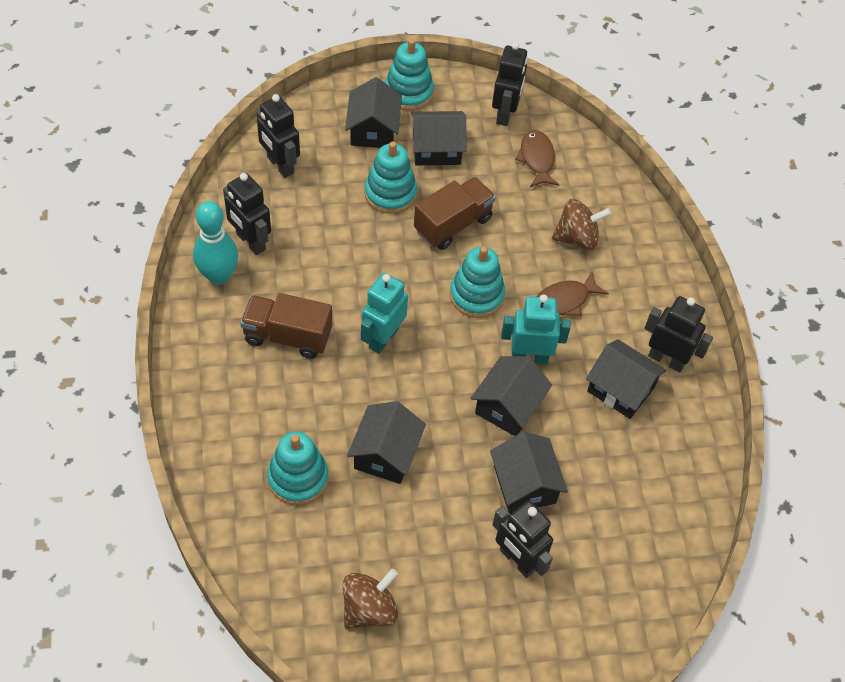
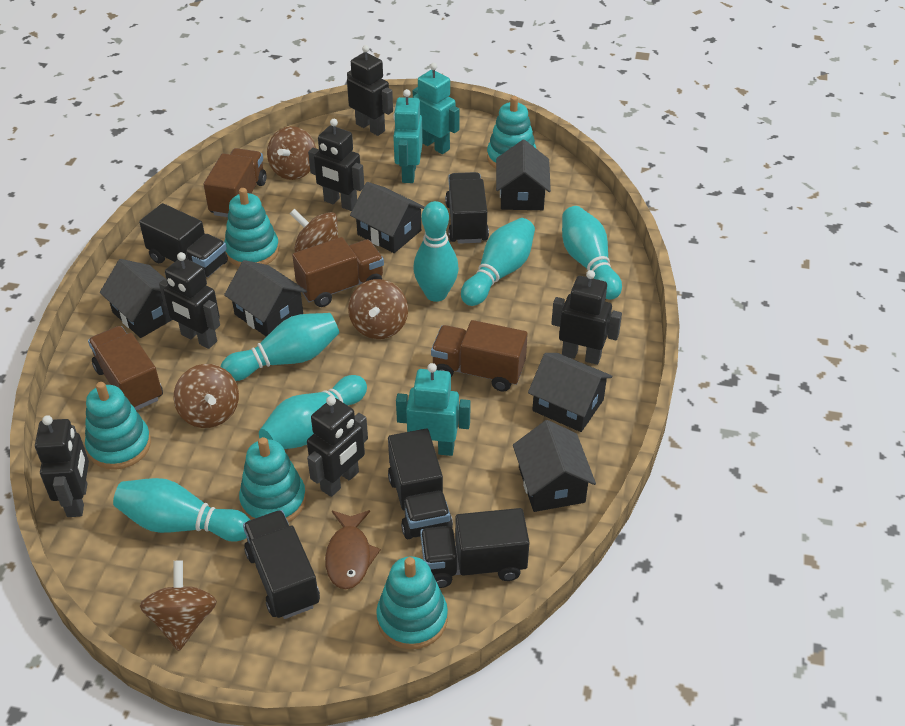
black robot: 5 -> 6
black truck: 0 -> 5
brown fish: 2 -> 1
brown spinning top: 2 -> 5
brown truck: 2 -> 4
turquoise bowling pin: 1 -> 6
turquoise robot: 2 -> 3
turquoise stacking toy: 4 -> 5

